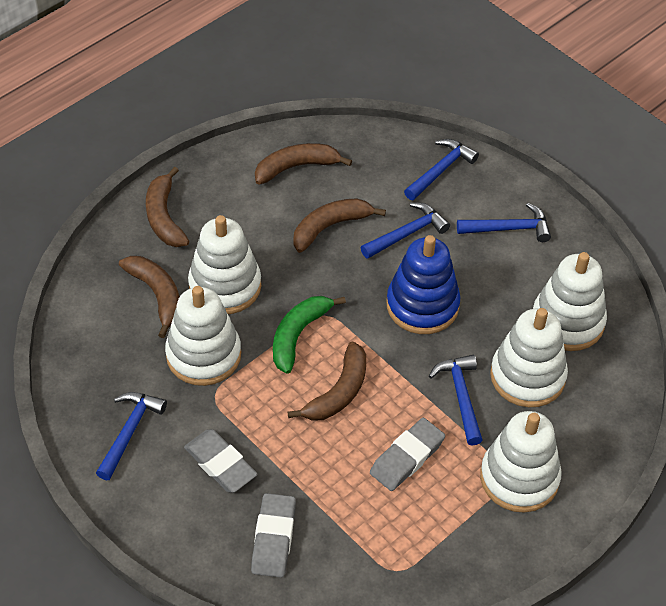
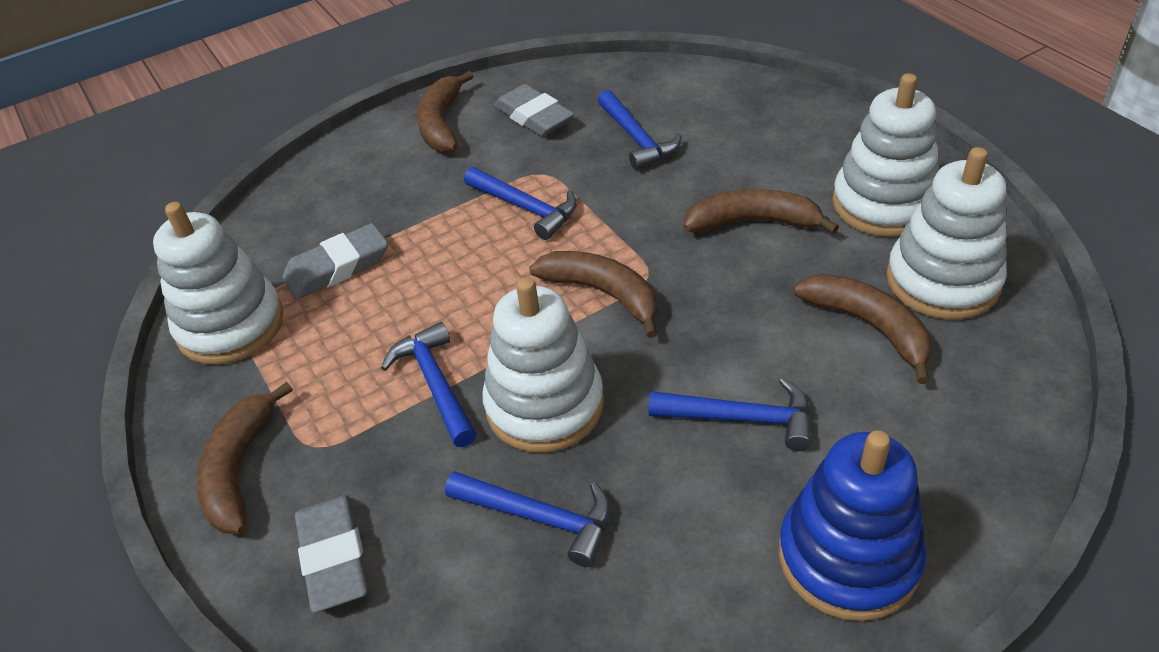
green banana: 1 -> 0
white stacking toy: 5 -> 4

